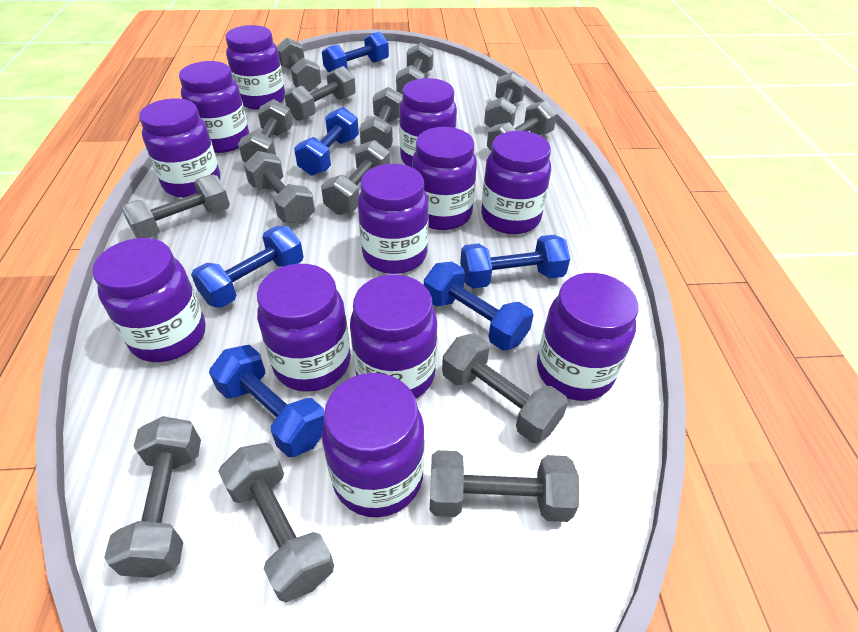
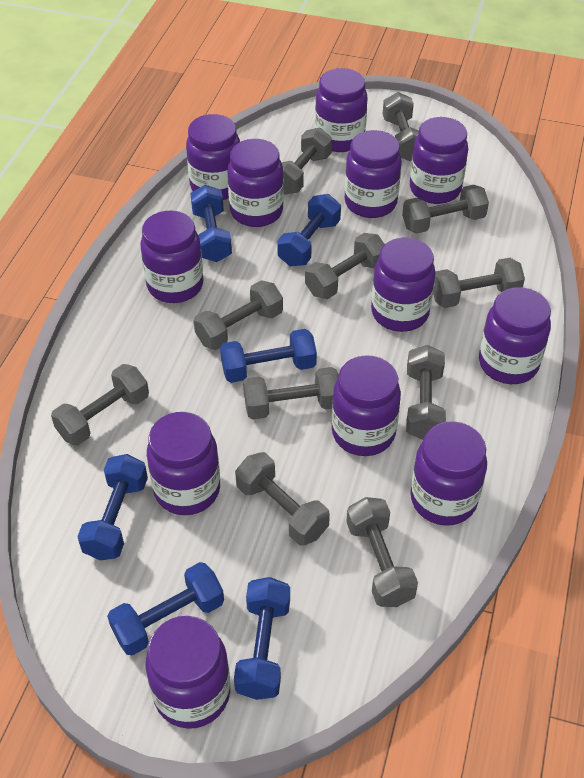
grey dumbbell: 14 -> 11

